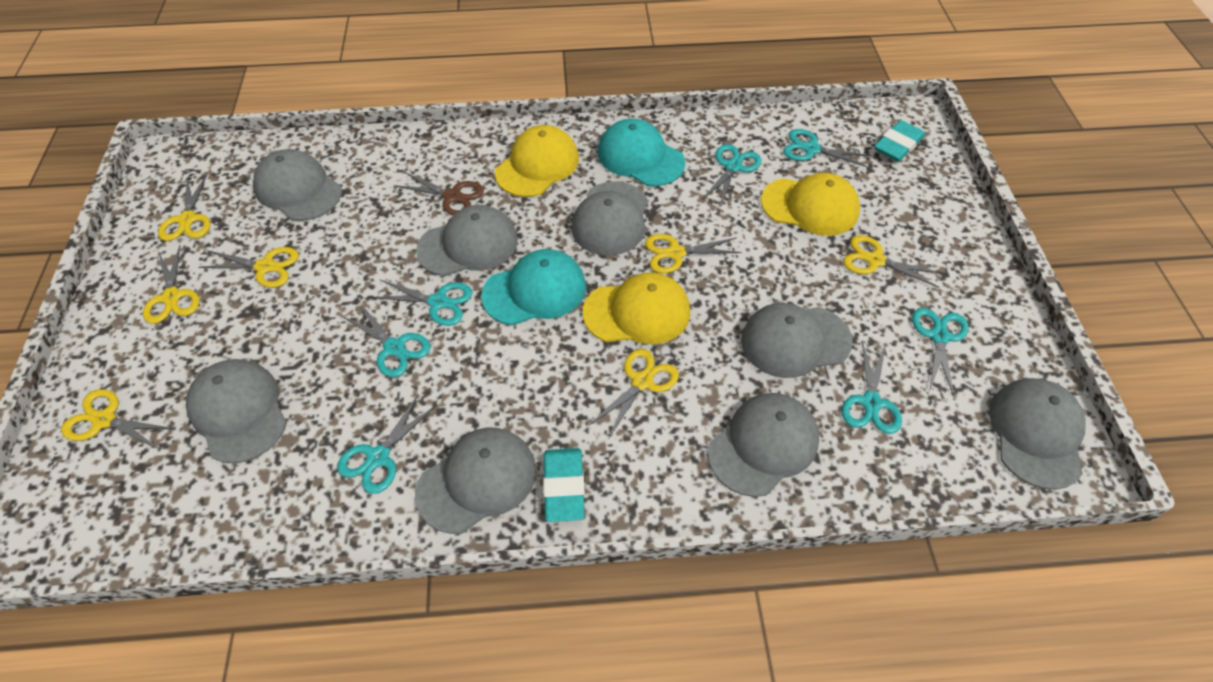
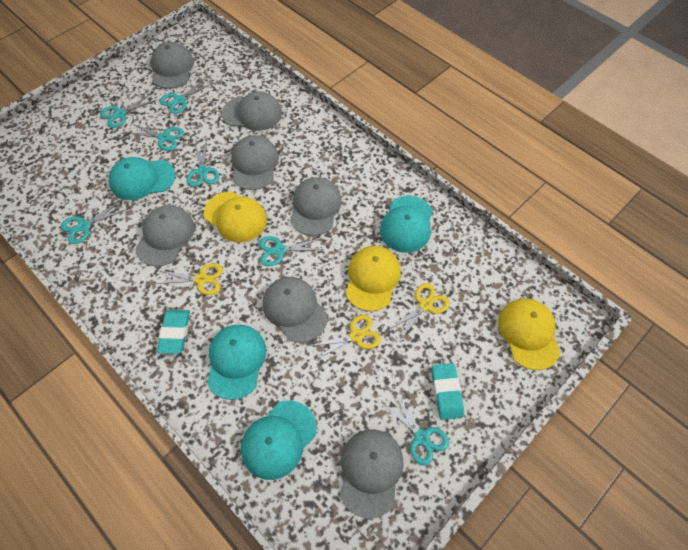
brown scissors: 1 -> 0
grey cap: 8 -> 7
turquoise cap: 2 -> 4
yellow scissors: 7 -> 3

